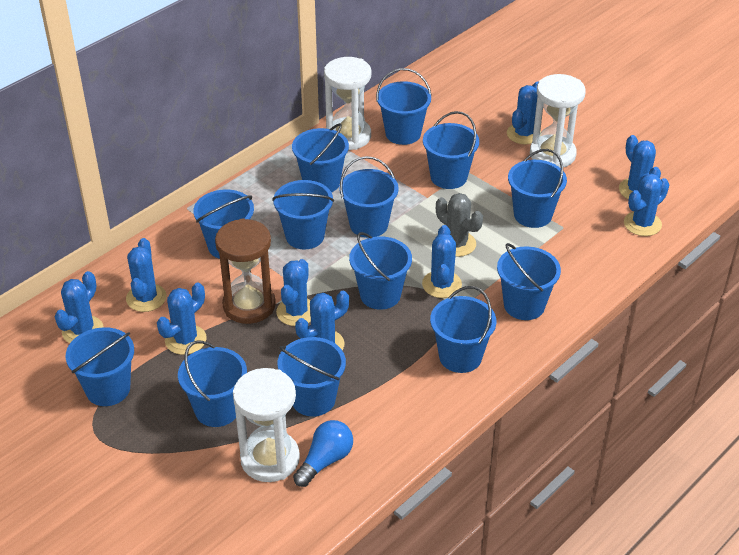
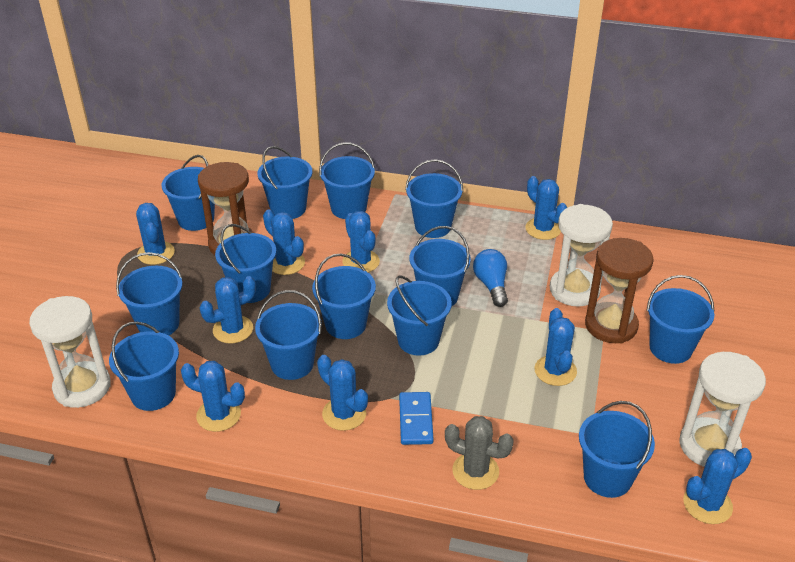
blue domino: 0 -> 1
brown hourglass: 1 -> 2

